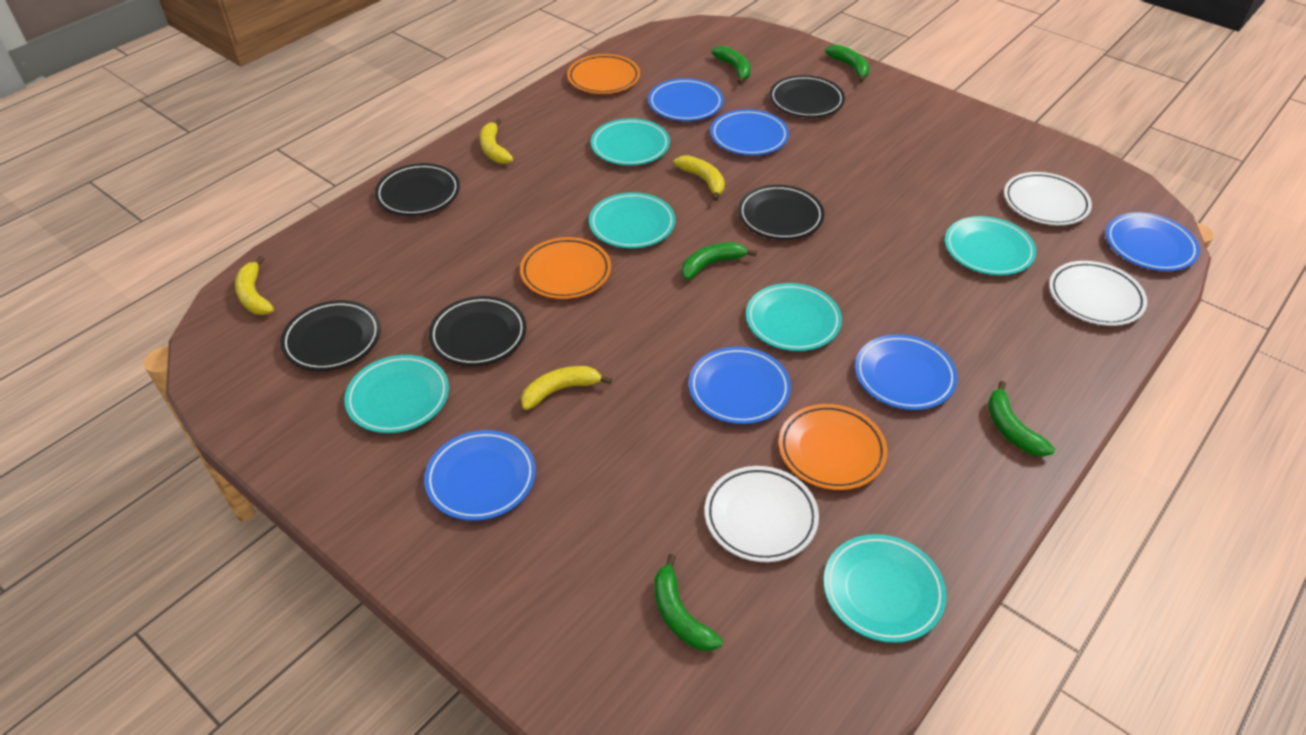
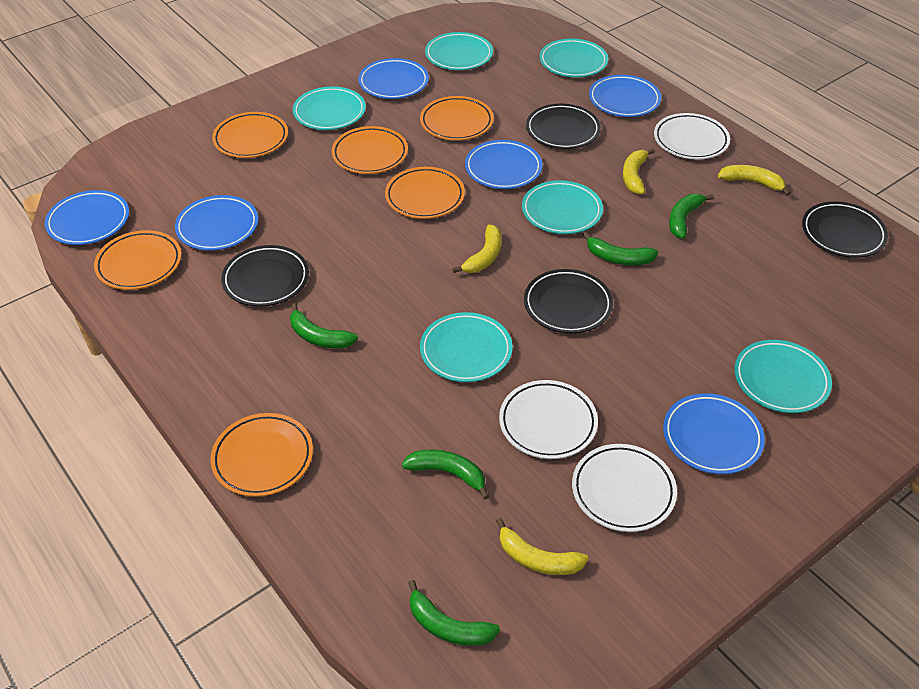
black plate: 5 -> 4
orange plate: 3 -> 6

